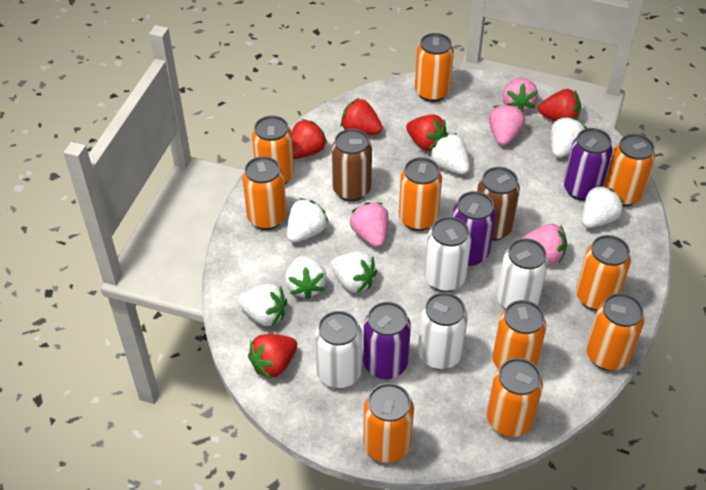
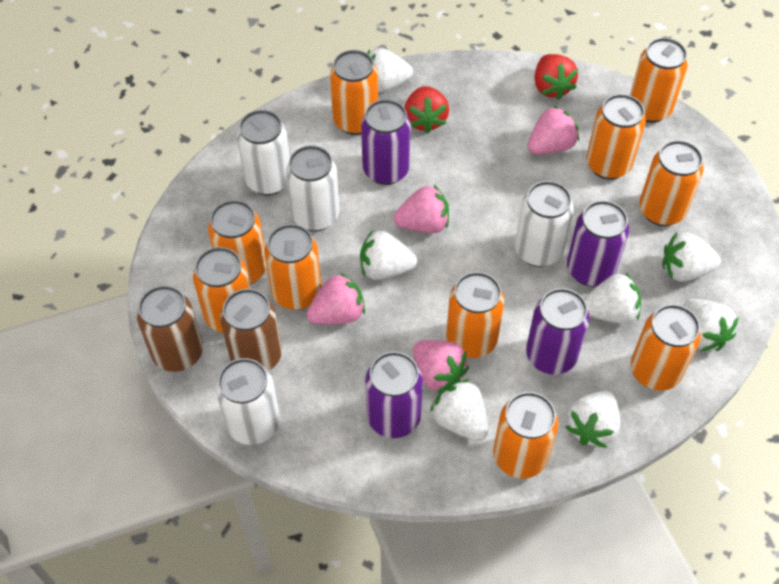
purple can: 3 -> 4
red strawberry: 5 -> 2

